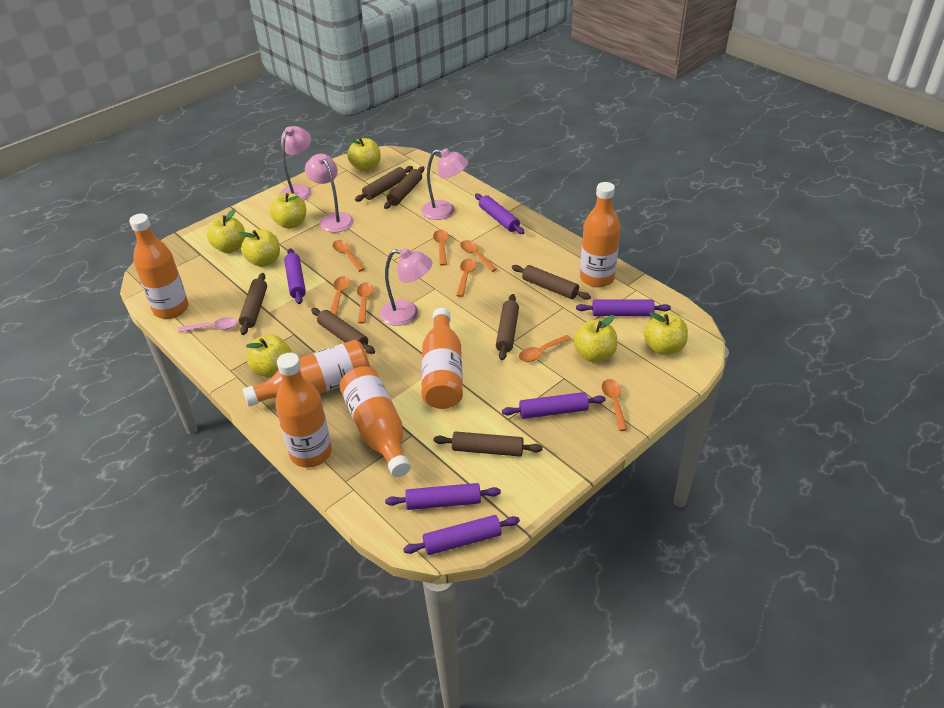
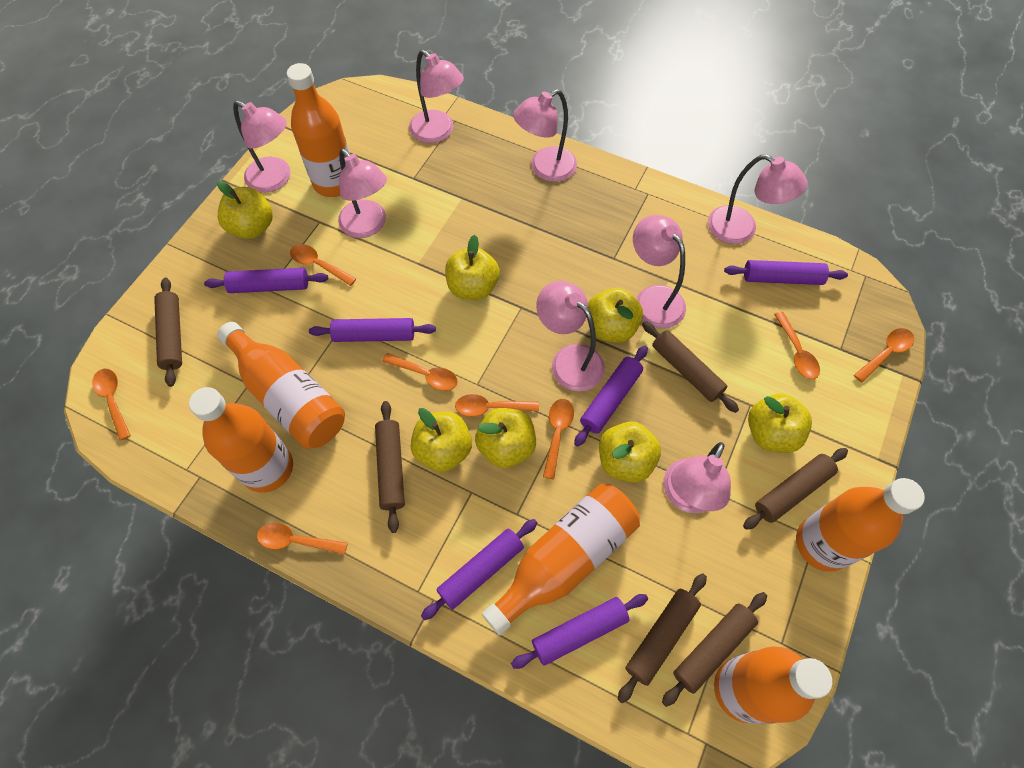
brown rolling pin: 7 -> 6
pink lamp: 4 -> 8
pink spoon: 1 -> 0

